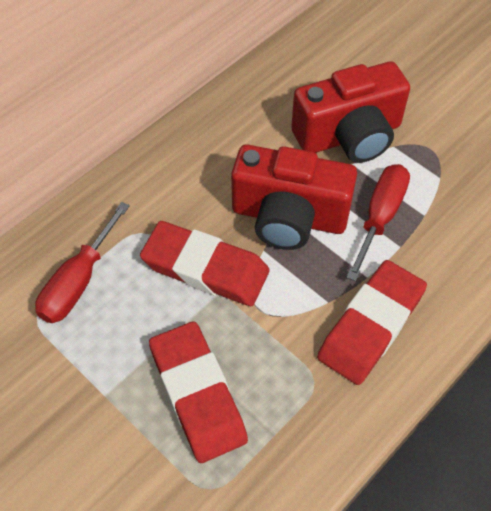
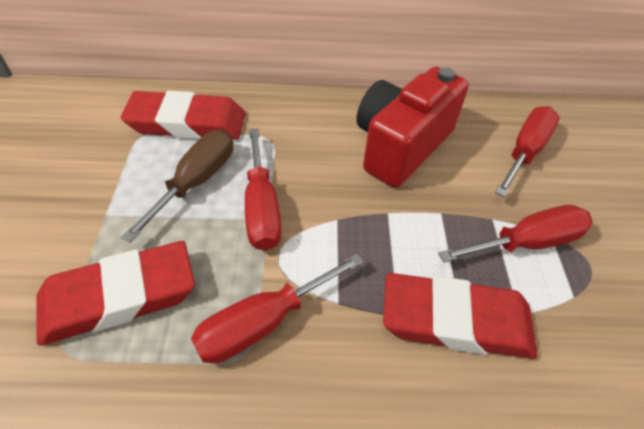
brown screwdriver: 0 -> 1
red camera: 2 -> 1
red screwdriver: 2 -> 4

